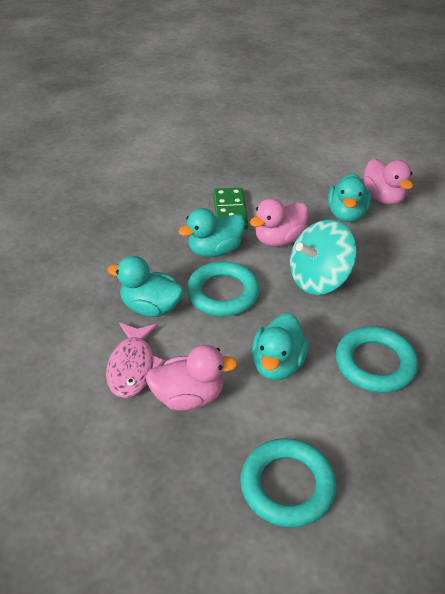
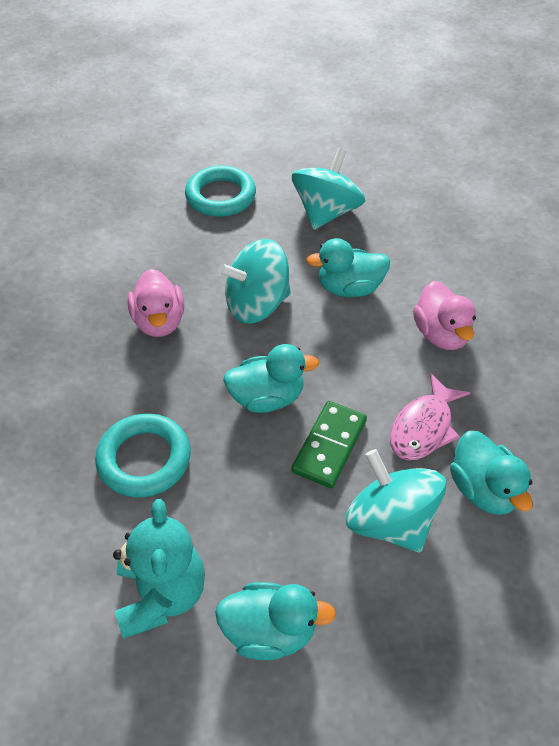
pink duck: 3 -> 2
turquoise ring: 3 -> 2
turquoise spinning top: 1 -> 3
turquoise teddy bear: 0 -> 1

